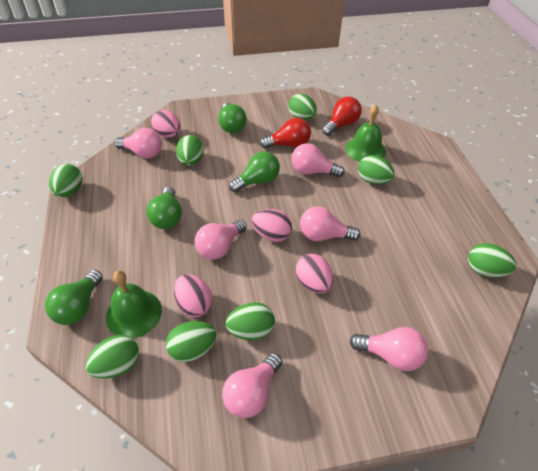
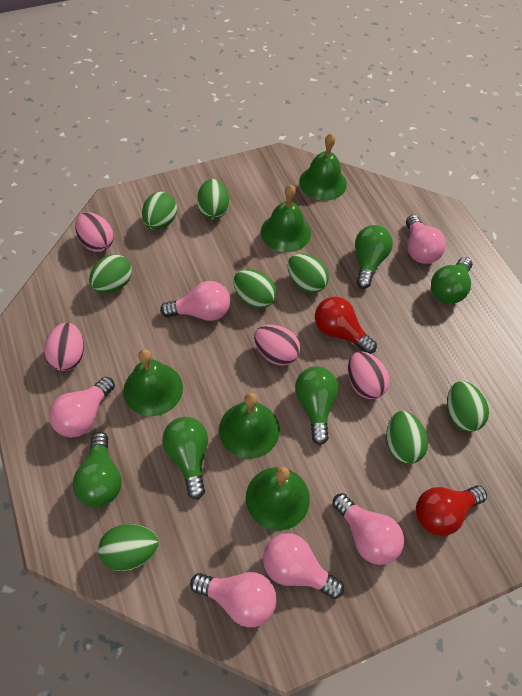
green bell: 2 -> 5
green light bulb: 4 -> 5

